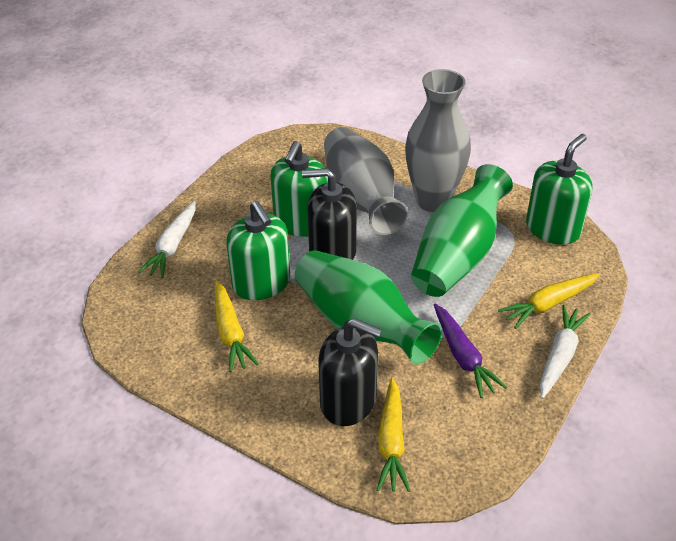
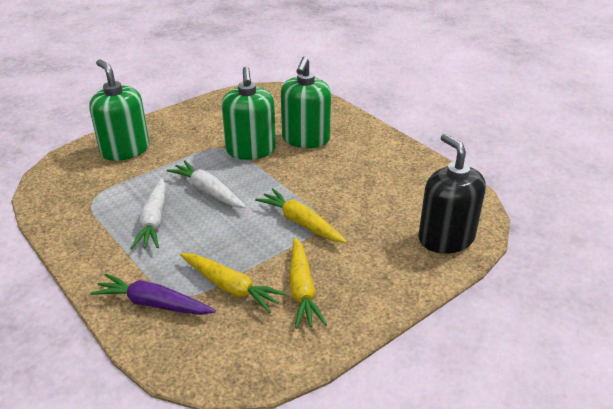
black soap dispenser: 2 -> 1
green vase: 2 -> 0
grey vase: 2 -> 0

